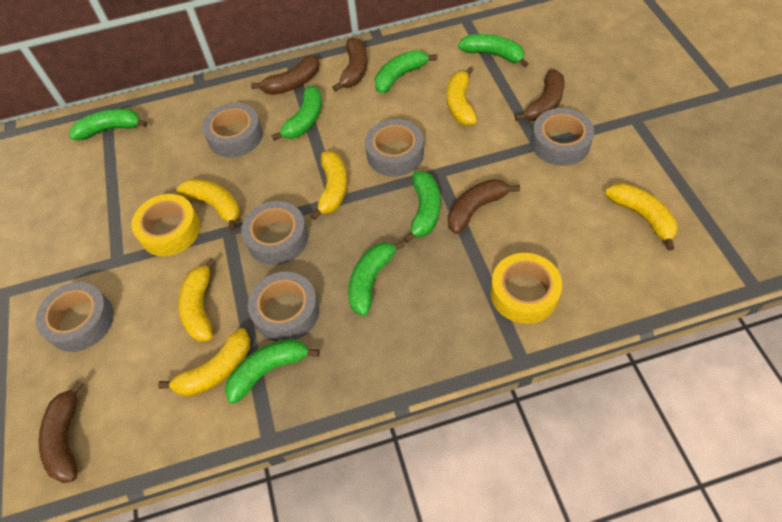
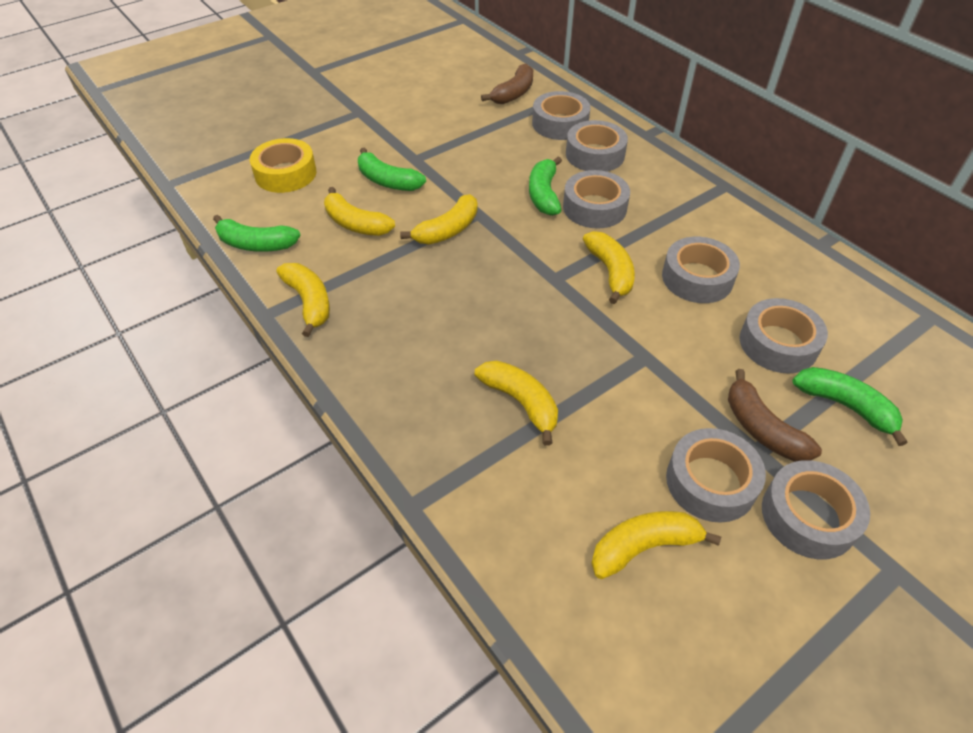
brown banana: 5 -> 2
green banana: 7 -> 4
grey tape: 6 -> 7
yellow tape: 2 -> 1

